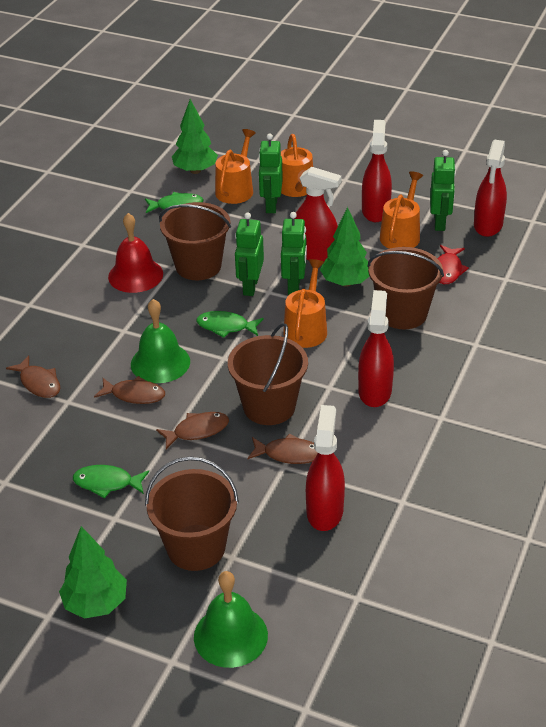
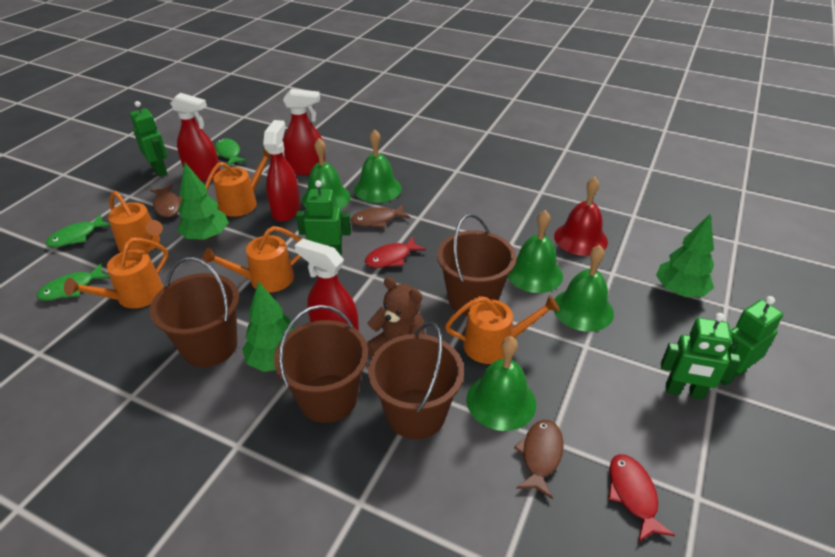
brown fish: 4 -> 3
brown teddy bear: 0 -> 1
green bell: 2 -> 5
orange watering can: 4 -> 5
red fish: 1 -> 2
red spray bottle: 5 -> 4

